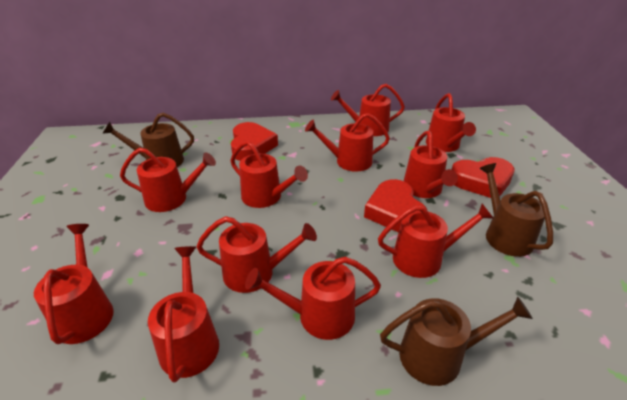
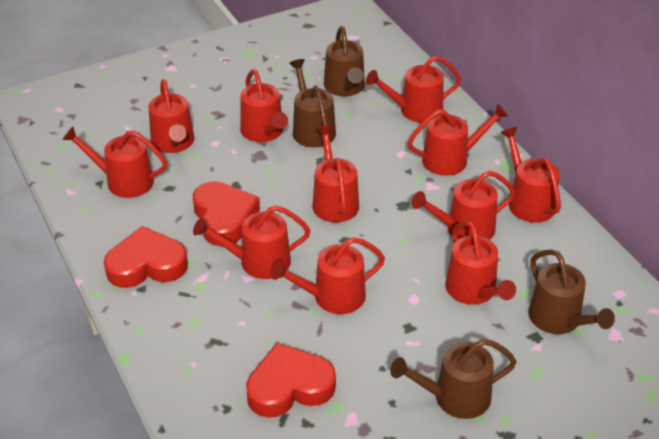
brown watering can: 3 -> 4

